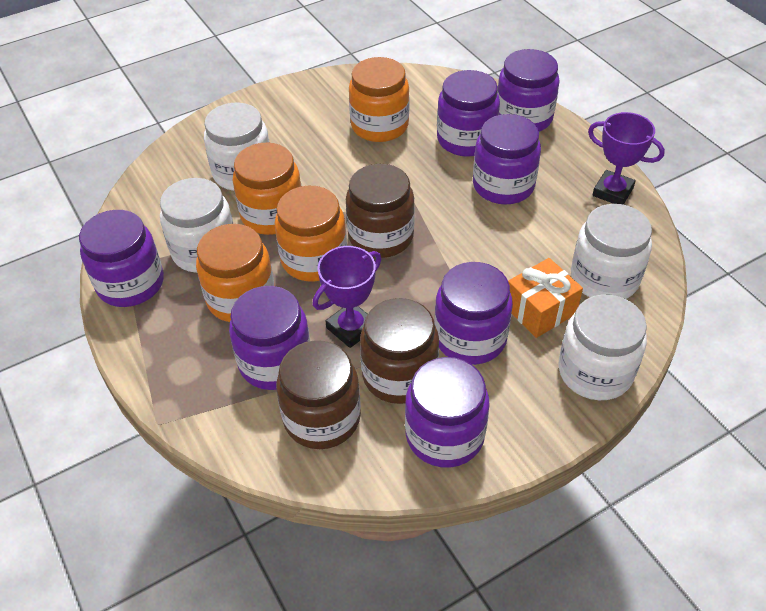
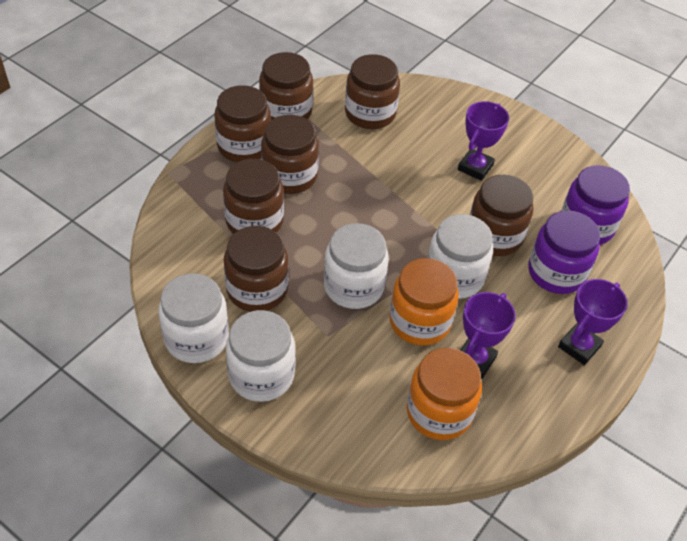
brown jar: 3 -> 7
orange gift: 1 -> 0
orange jar: 4 -> 2
purple jar: 7 -> 2
purple trophy: 2 -> 3

